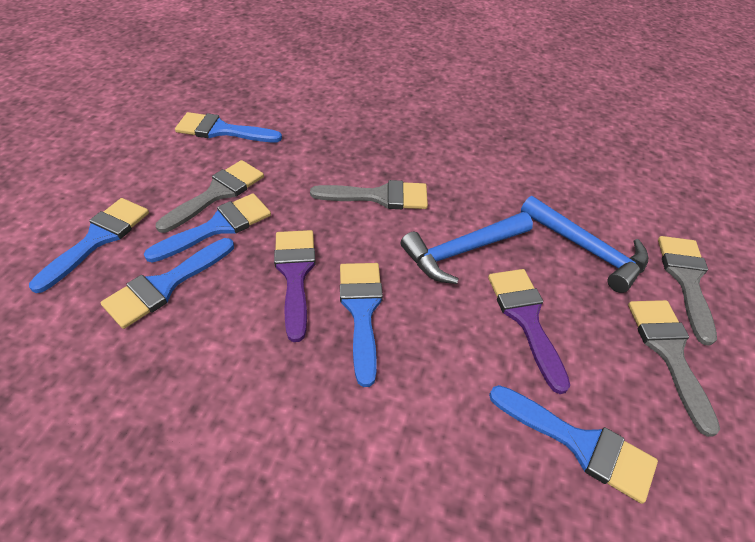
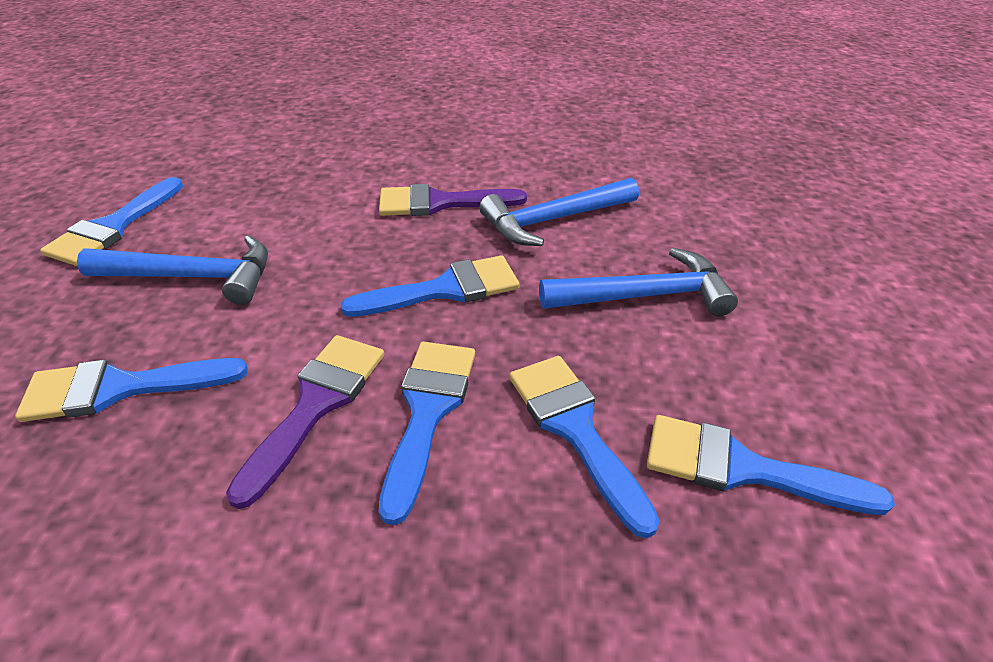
blue hammer: 2 -> 3
grey brush: 4 -> 0

